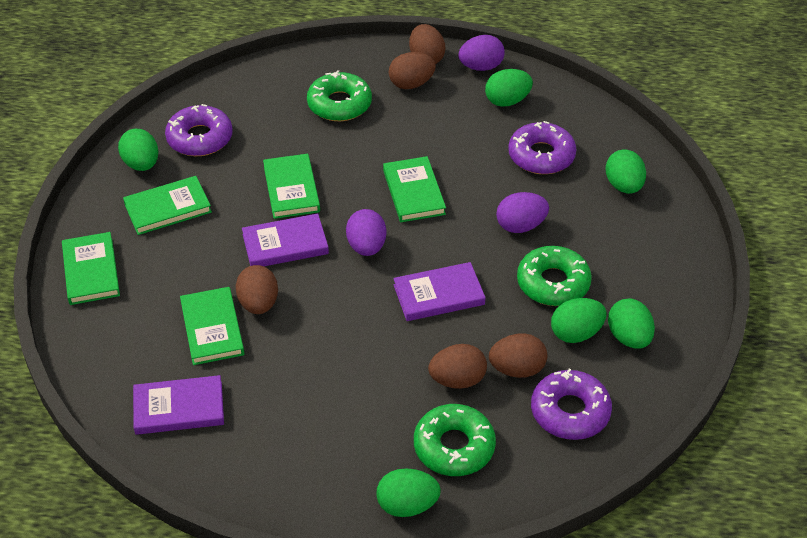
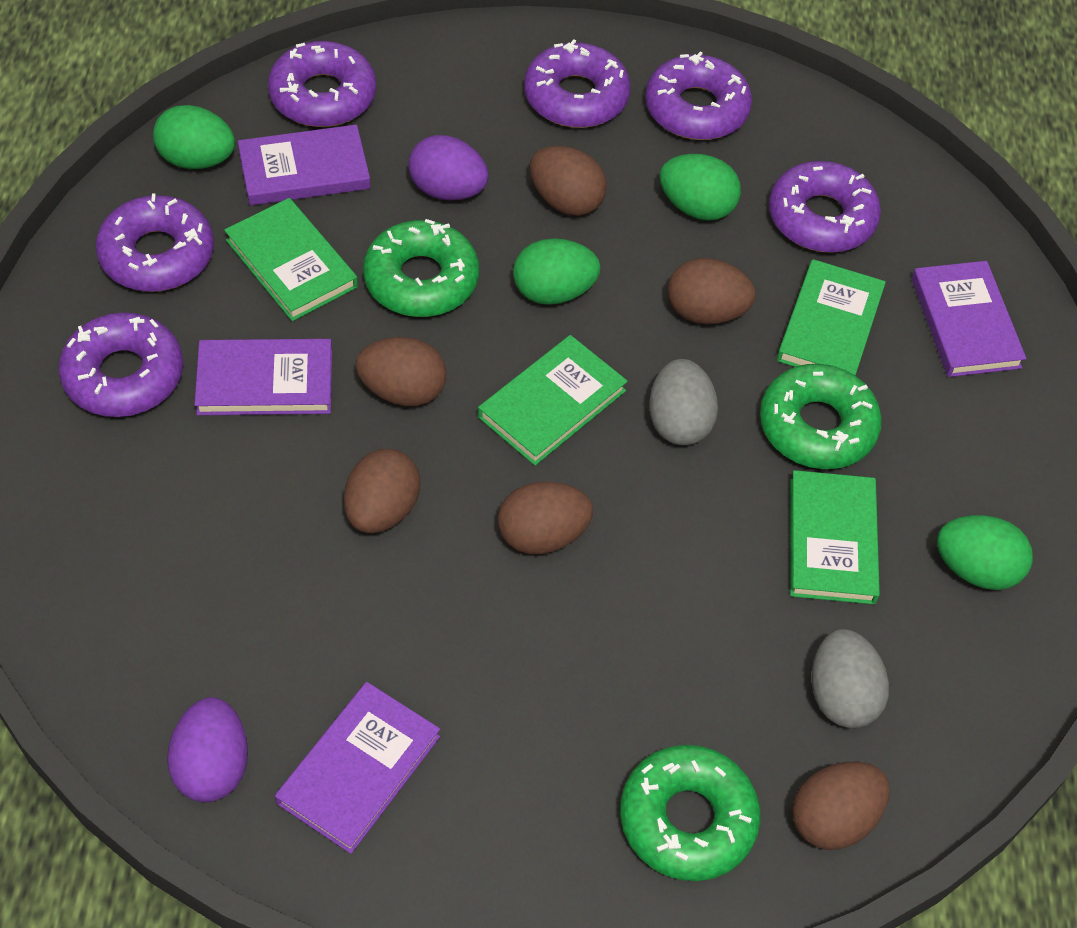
brown egg: 5 -> 6
green book: 5 -> 4
green egg: 6 -> 4
grey egg: 0 -> 2
purple book: 3 -> 4
purple donut: 3 -> 6
purple egg: 3 -> 2

